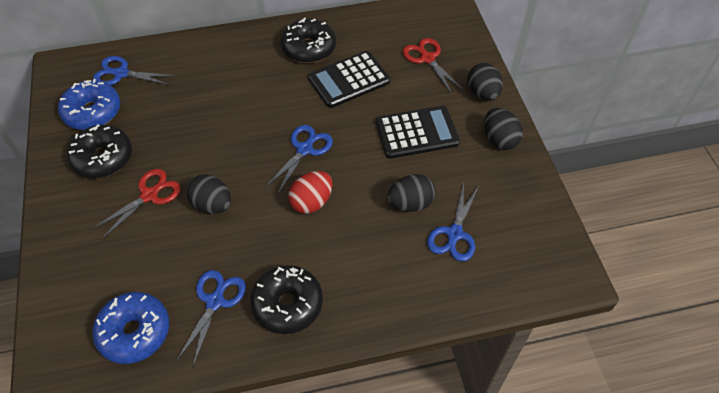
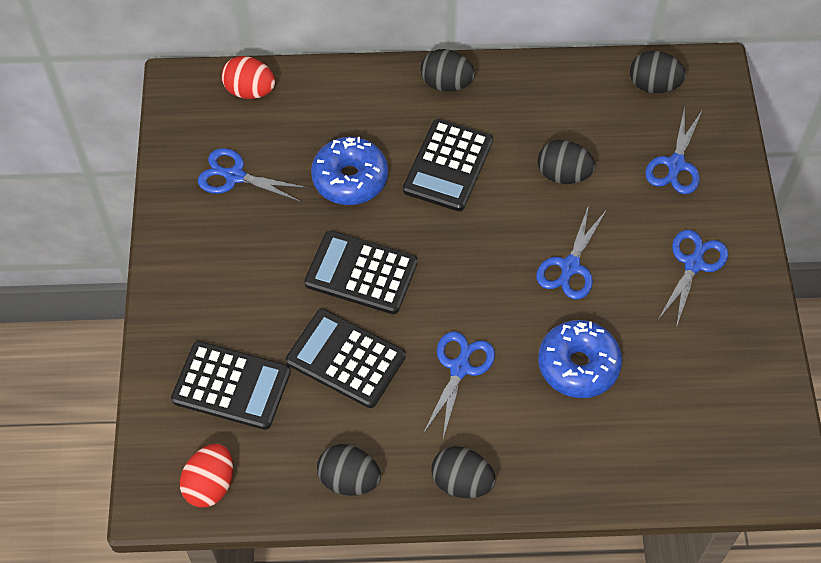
black calculator: 2 -> 4
black donut: 3 -> 0
black egg: 4 -> 5
blue scissors: 4 -> 5
red egg: 1 -> 2
red scissors: 2 -> 0

